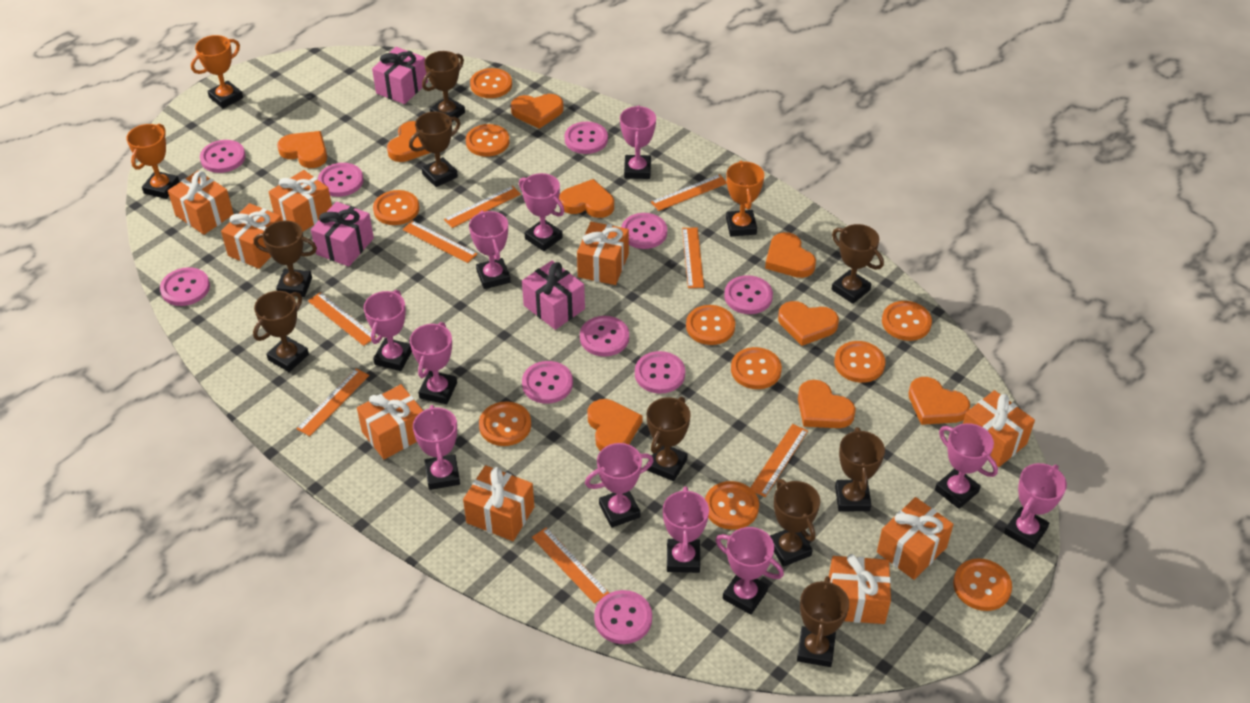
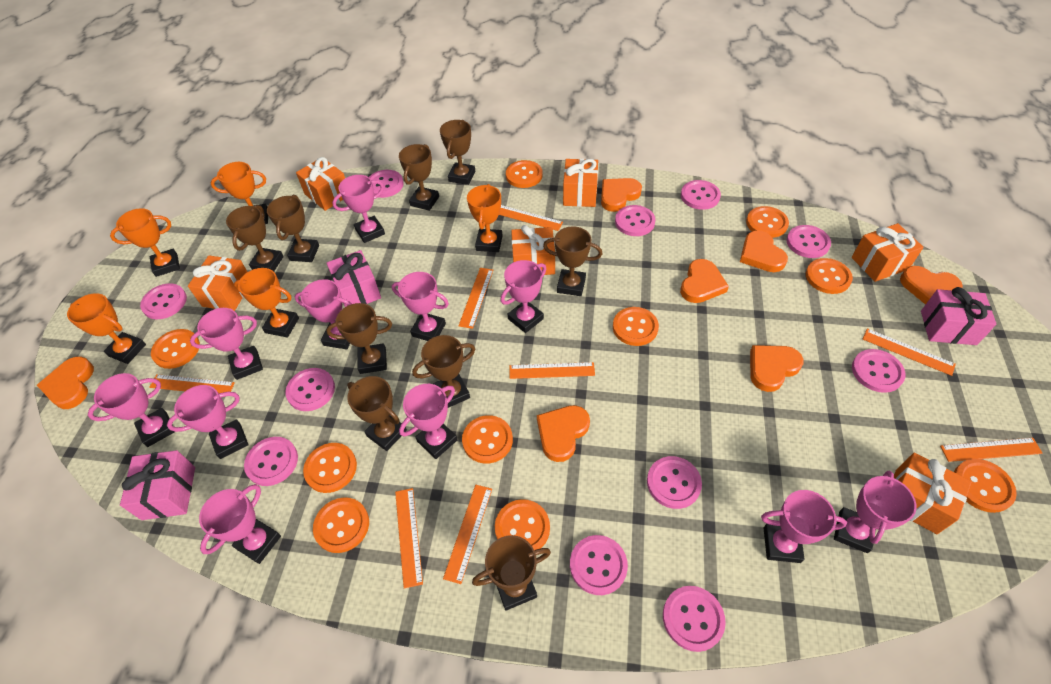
orange gift: 9 -> 6
orange heart: 9 -> 7
orange trophy: 3 -> 5
pink button: 10 -> 11

